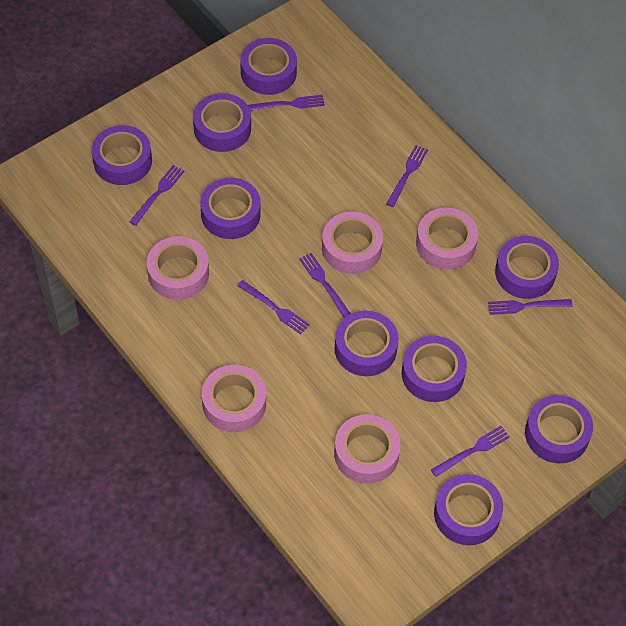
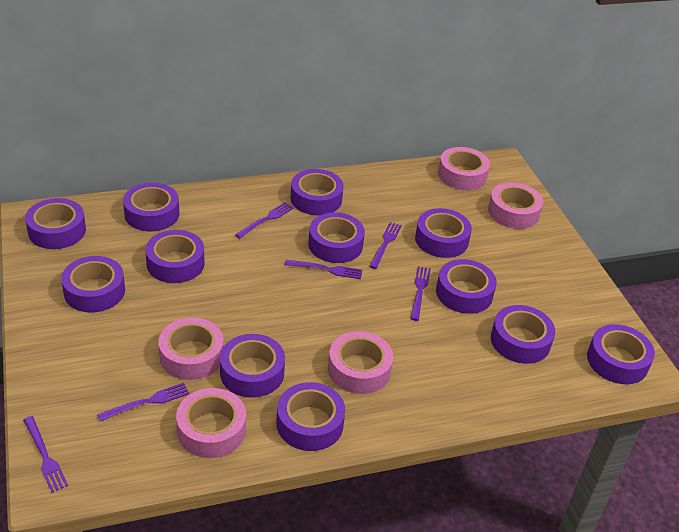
purple fork: 7 -> 6
purple tape: 9 -> 12

